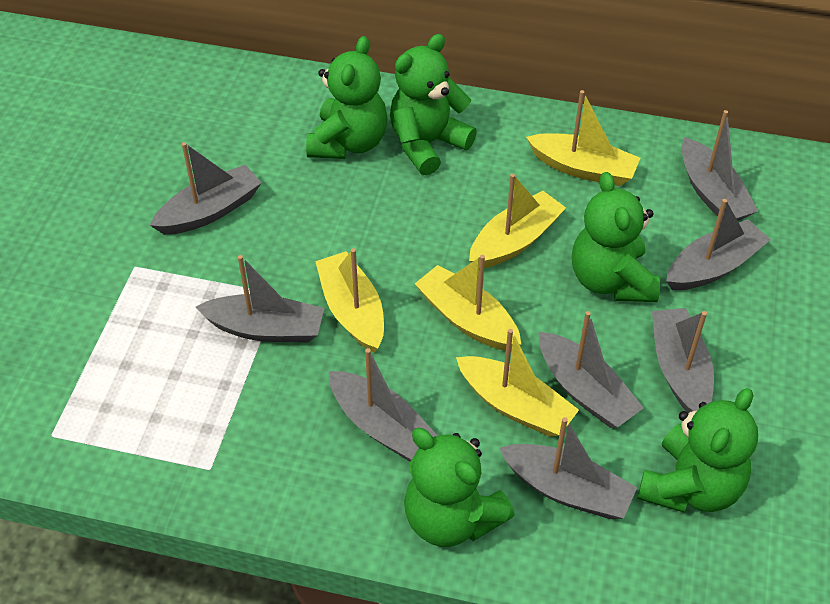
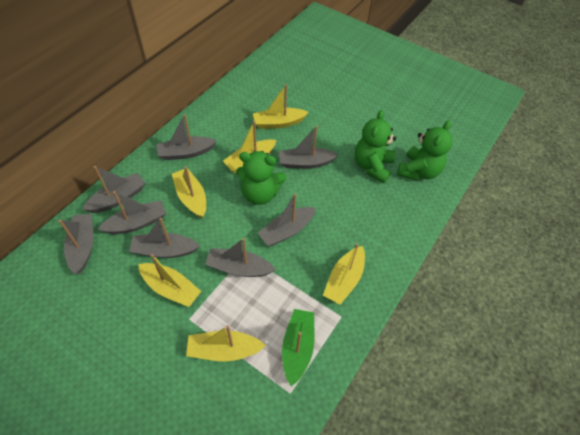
green boat: 0 -> 1
green teddy bear: 5 -> 3
yellow boat: 5 -> 6

